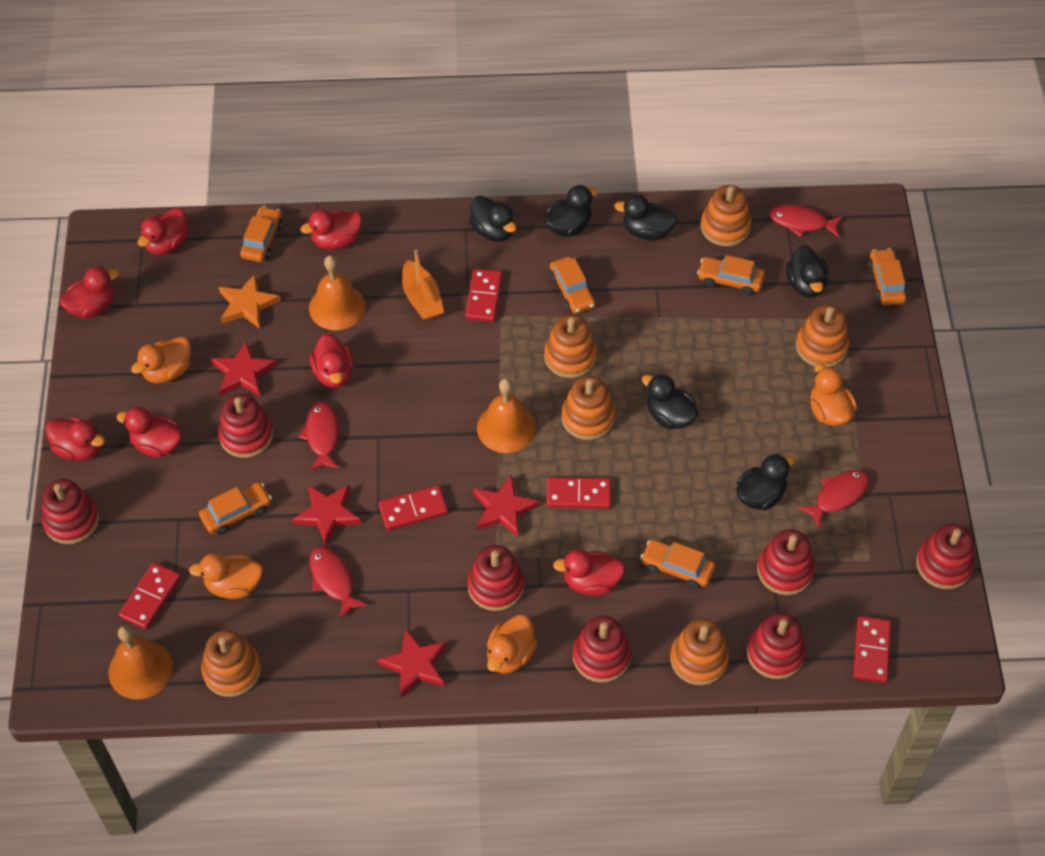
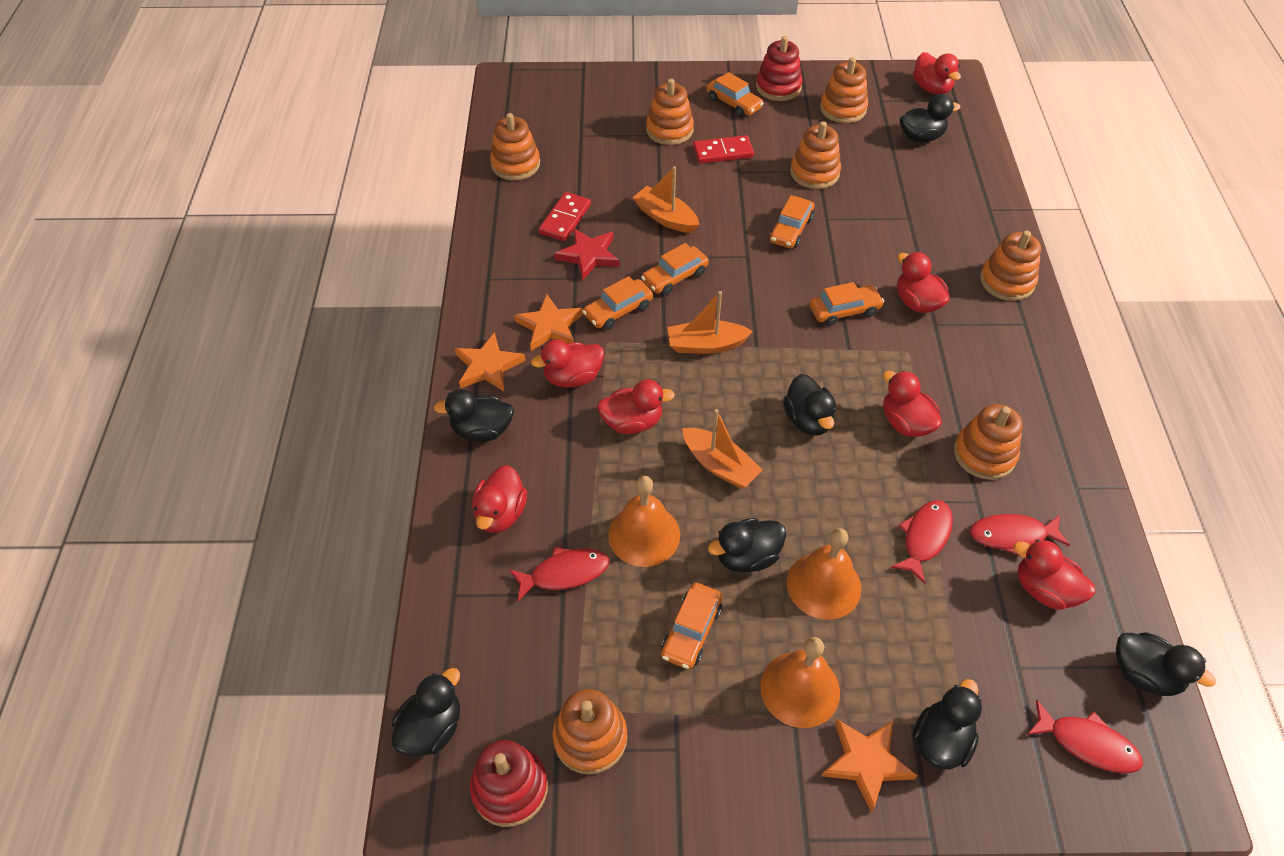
black duck: 6 -> 7
orange boat: 1 -> 3
orange duck: 4 -> 0
orange stacking toy: 6 -> 7
orange star: 1 -> 3
red domino: 5 -> 2
red stacking toy: 7 -> 2
red star: 4 -> 1

